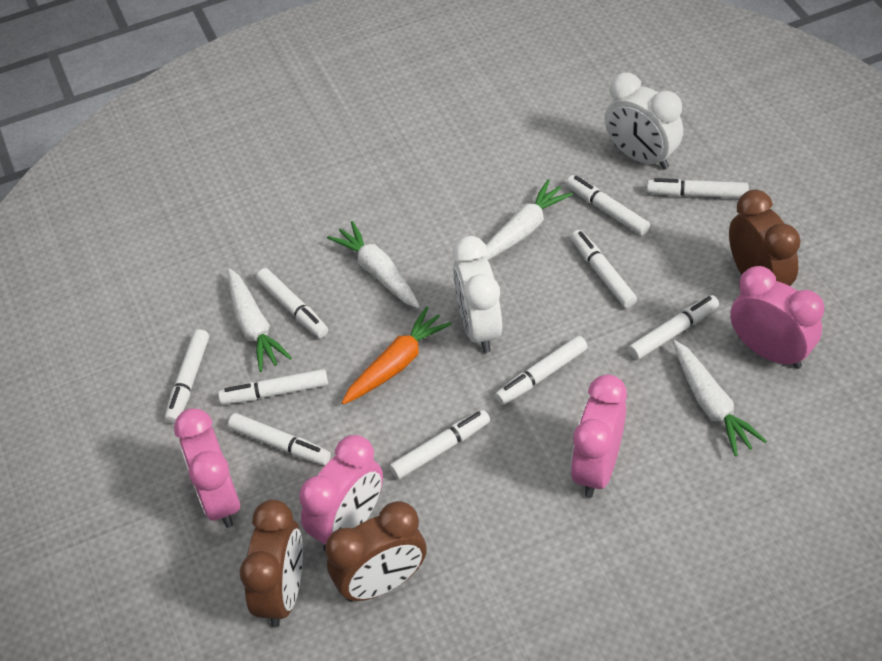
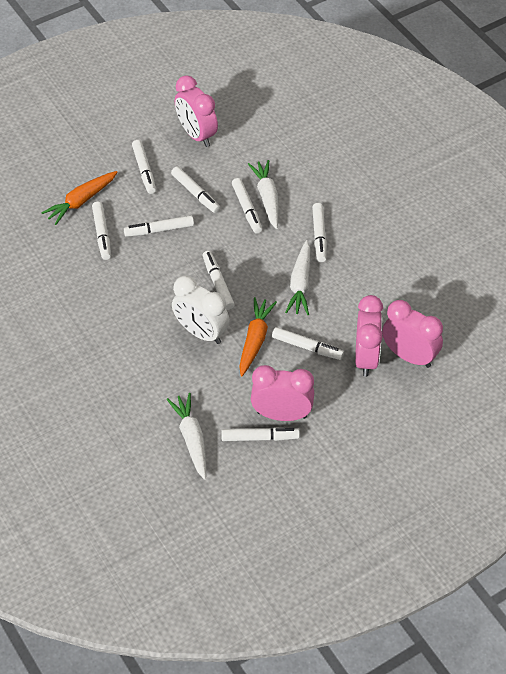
brown clock: 3 -> 0
orange carrot: 1 -> 2
white carrot: 4 -> 3
white clock: 2 -> 1
white marker: 10 -> 9

